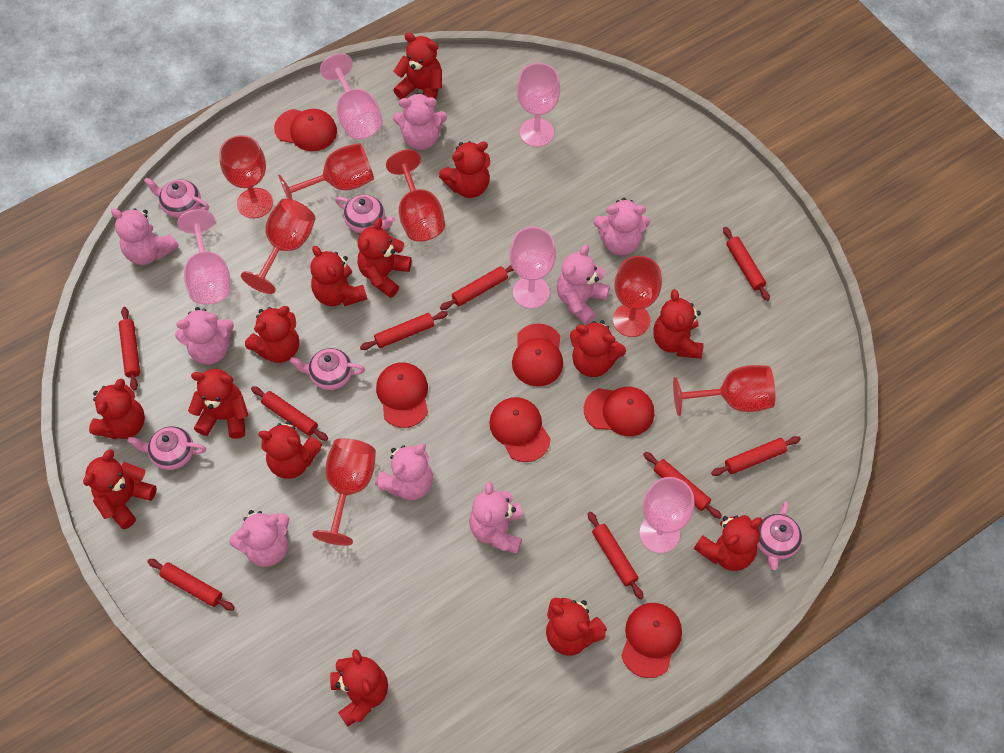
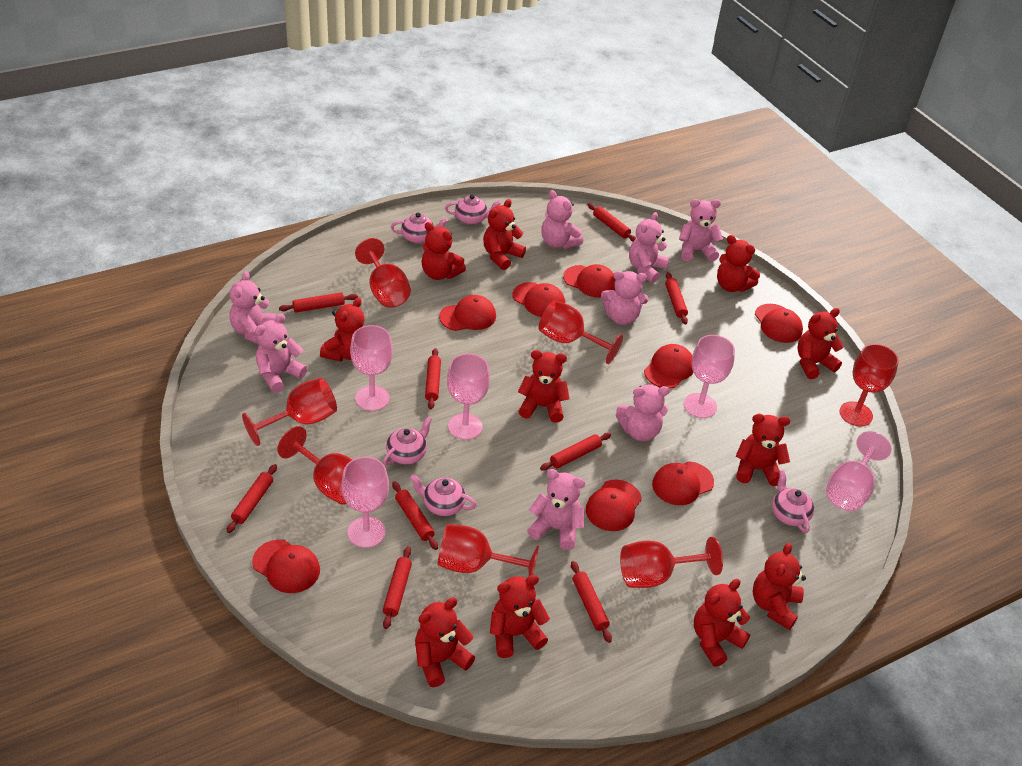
red cap: 6 -> 8
red teddy bear: 14 -> 11

